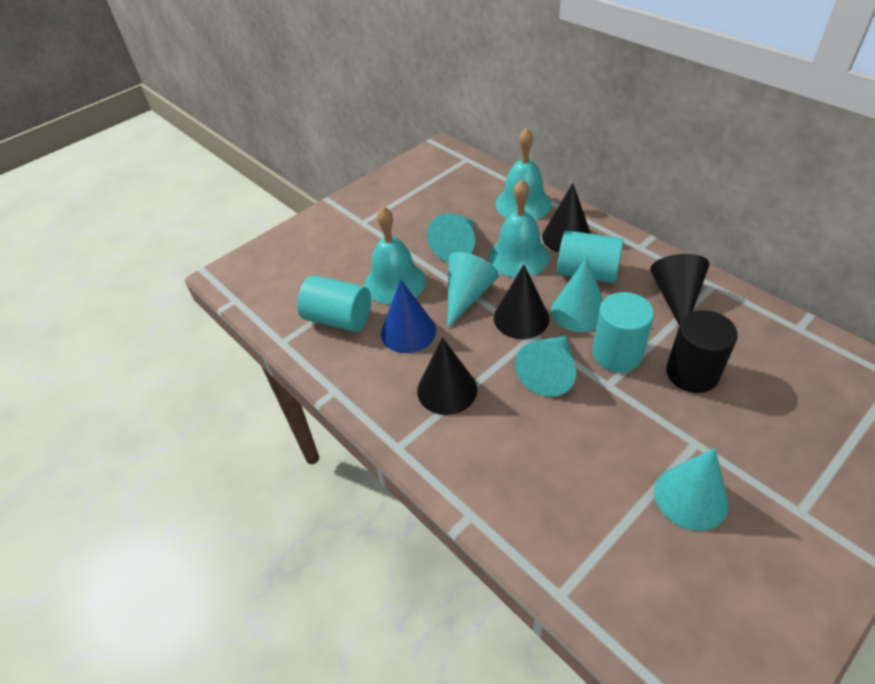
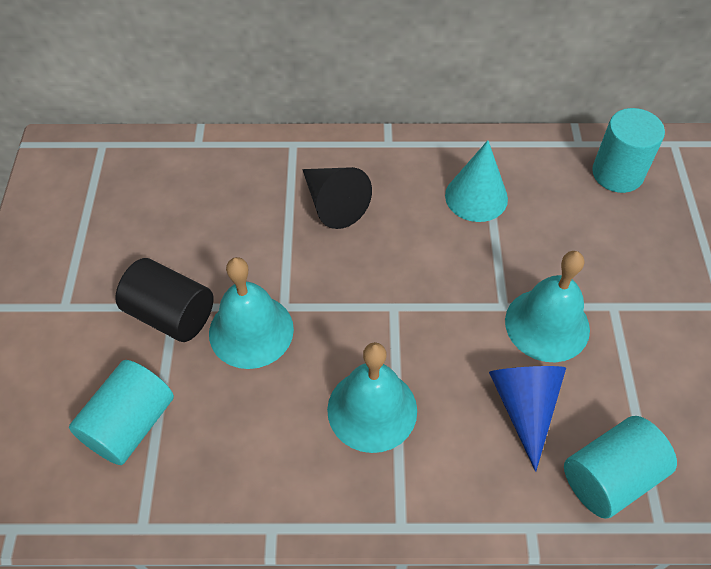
black cone: 4 -> 1
turquoise cone: 5 -> 1

